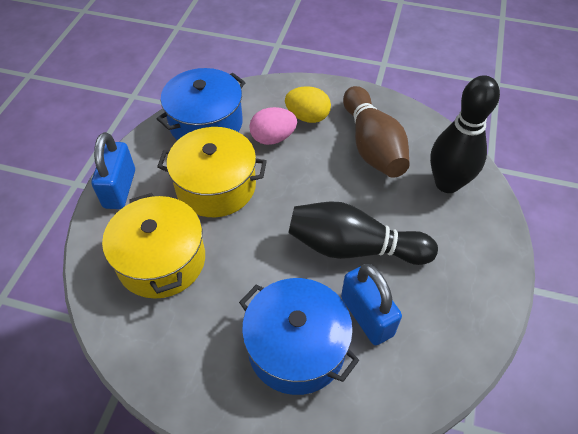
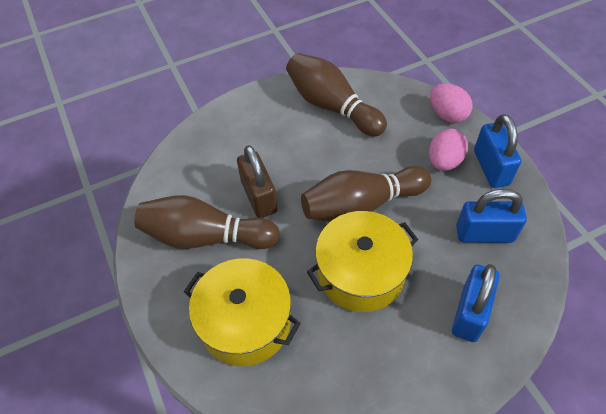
black bowling pin: 2 -> 0
blue padlock: 2 -> 3
blue pot: 2 -> 0
brown bowling pin: 1 -> 3
brown padlock: 0 -> 1
pink egg: 1 -> 2
yellow egg: 1 -> 0

